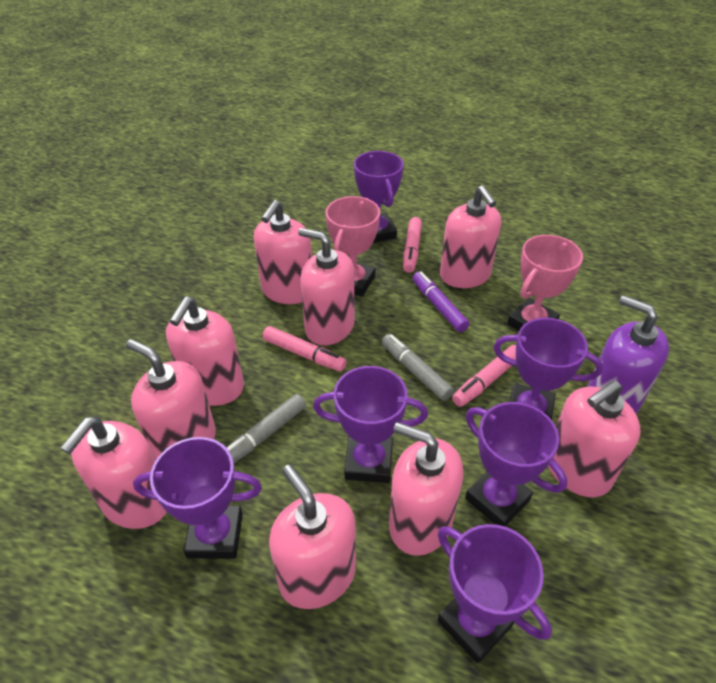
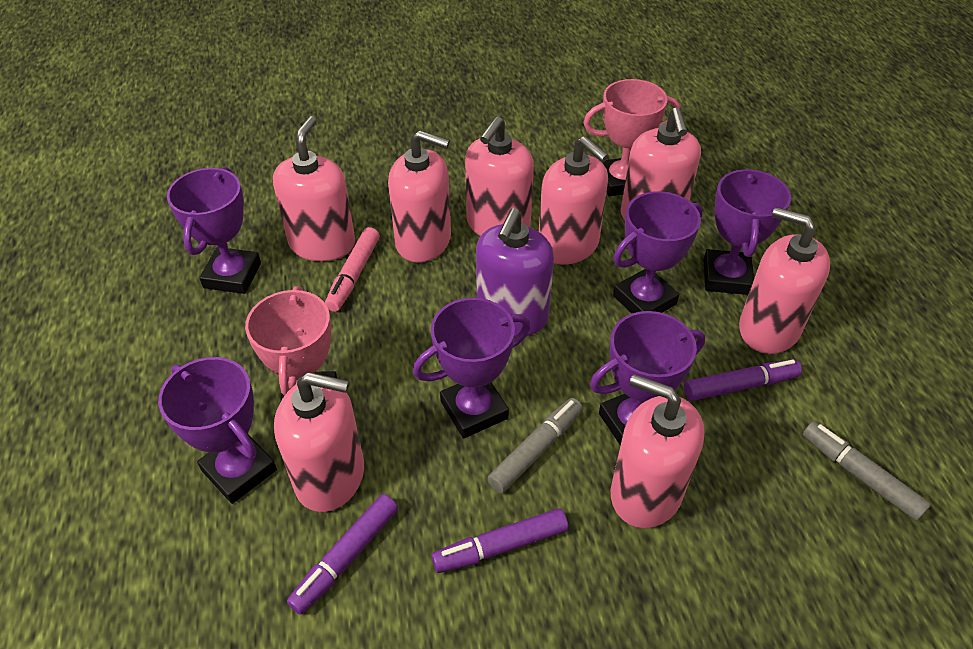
pink marker: 3 -> 1
pink soap dispenser: 9 -> 8
purple marker: 1 -> 3

